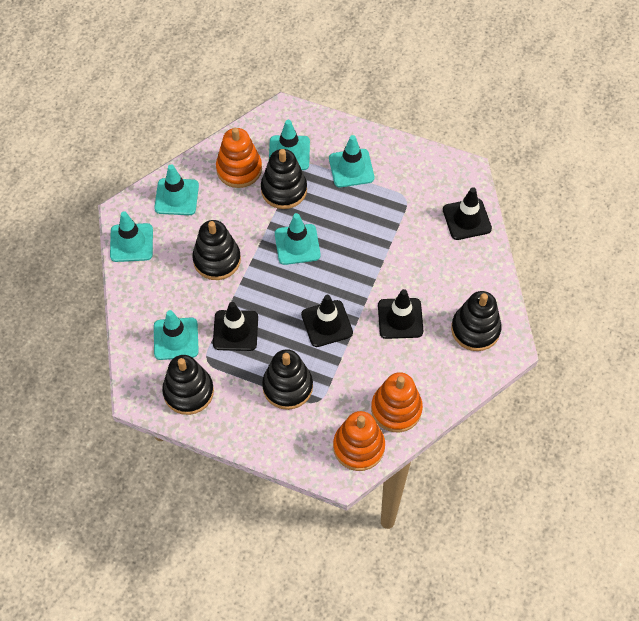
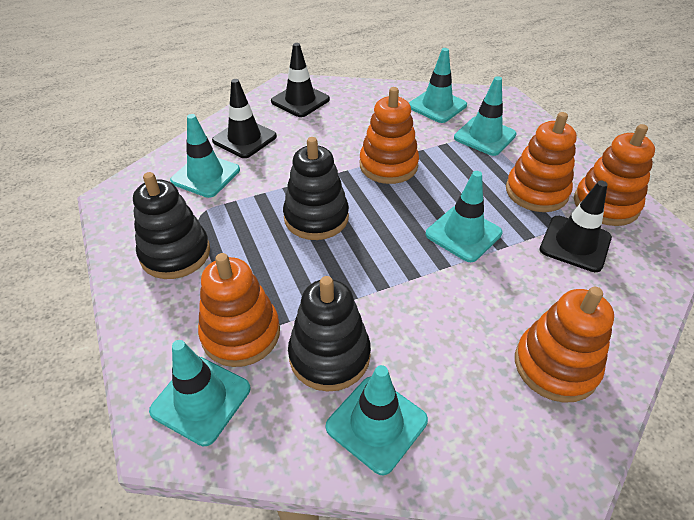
black stacking toy: 5 -> 3
black traffic cone: 4 -> 3
orange stacking toy: 3 -> 5

